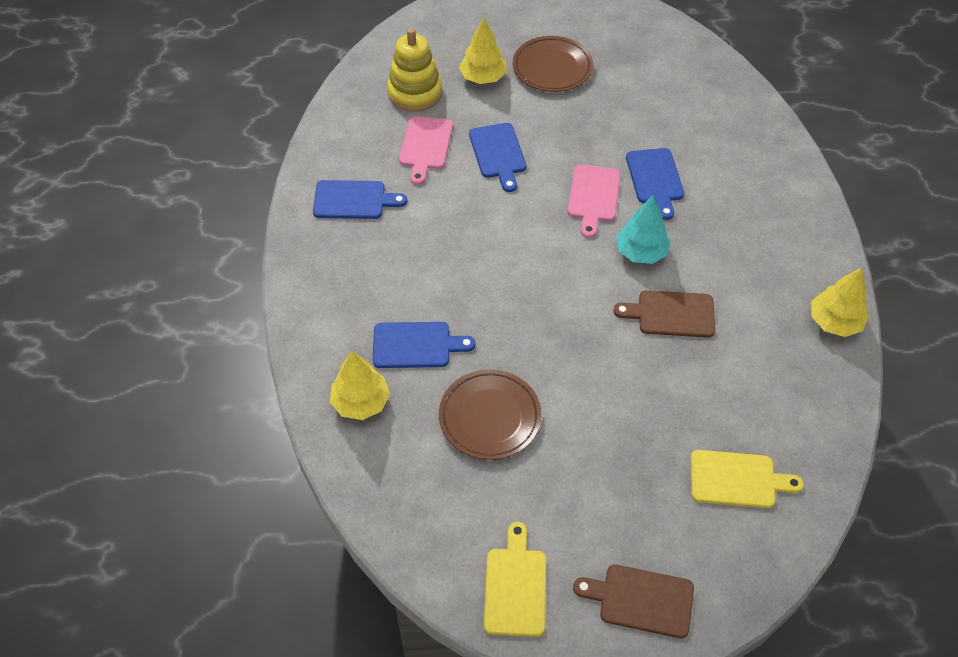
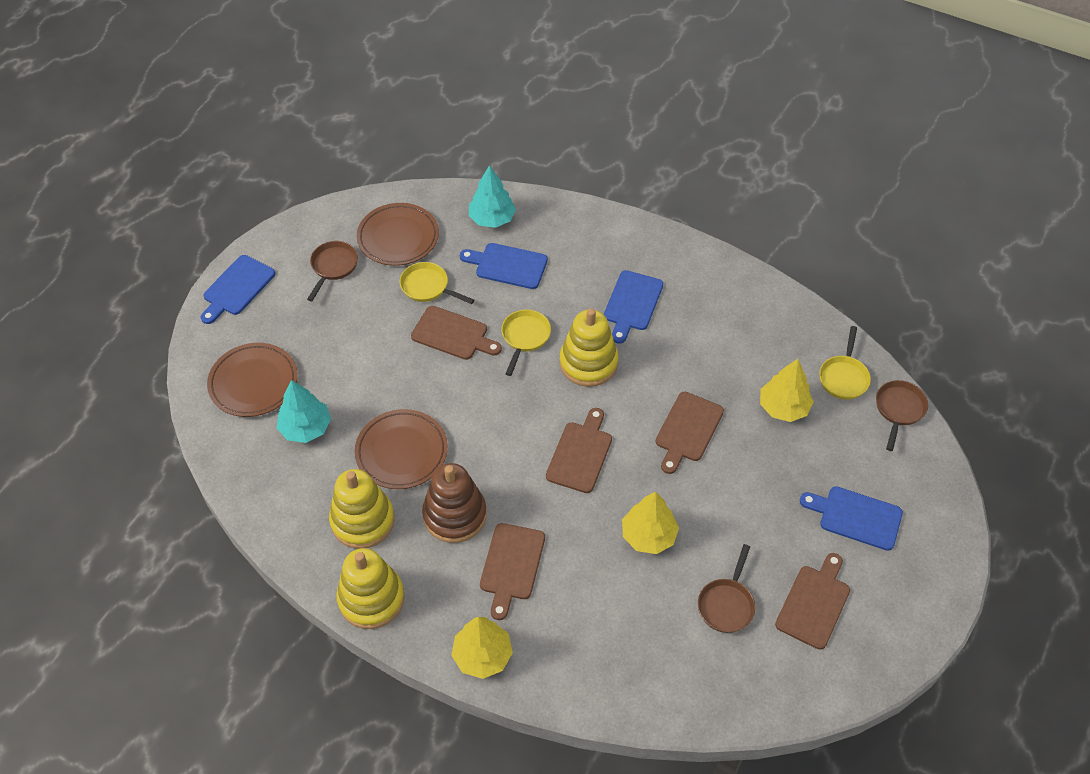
brown cutting board: 2 -> 5
brown pan: 0 -> 3
brown plate: 2 -> 3
brown stacking toy: 0 -> 1
pink cutting board: 2 -> 0
turquoise tree: 1 -> 2
yellow cutting board: 2 -> 0
yellow pan: 0 -> 3
yellow stacking toy: 1 -> 3

